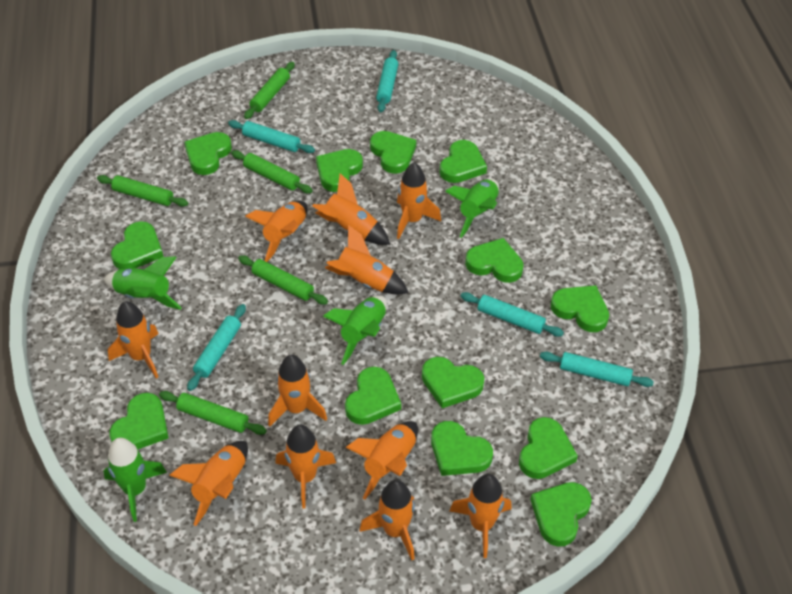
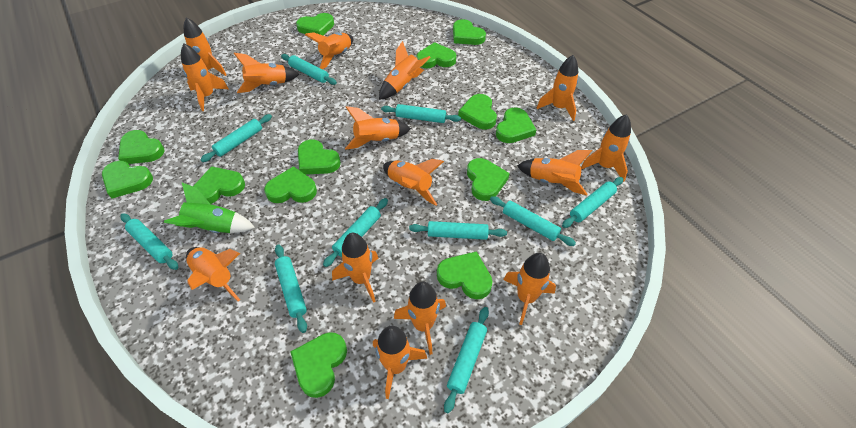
green rocket: 4 -> 1
green rolling pin: 5 -> 0
orange rocket: 11 -> 15
turquoise rolling pin: 5 -> 10

